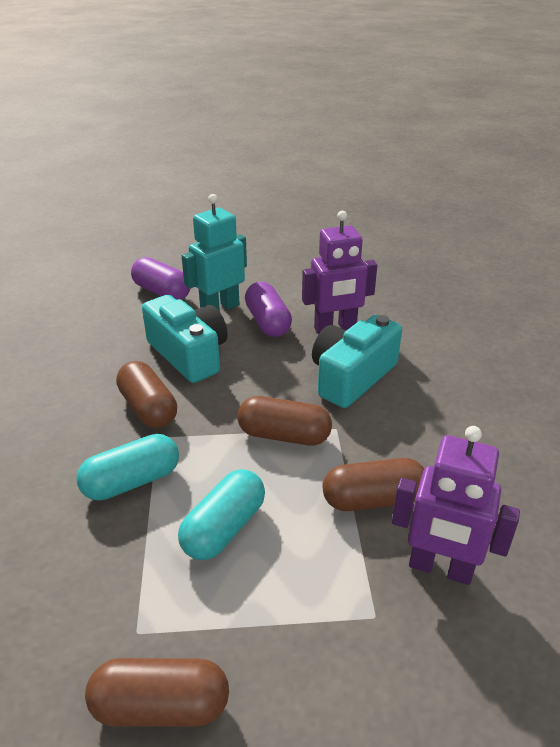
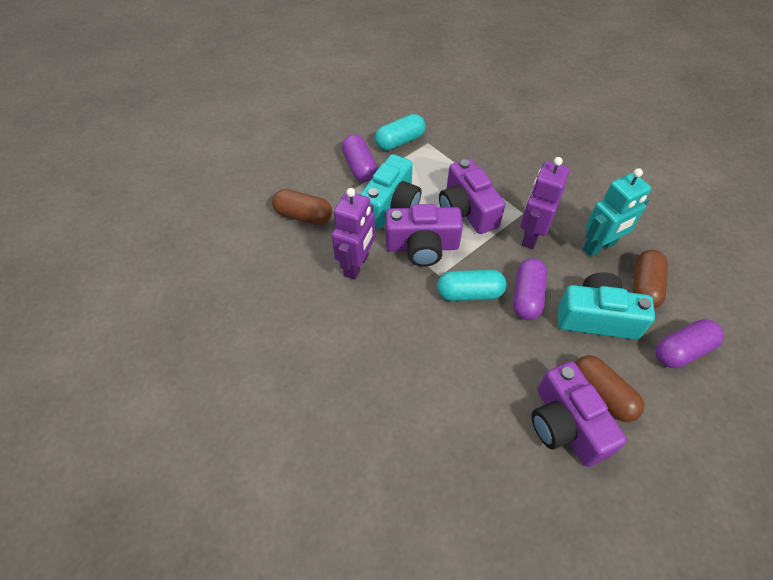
brown capsule: 4 -> 3
purple camera: 0 -> 3
purple capsule: 2 -> 3

